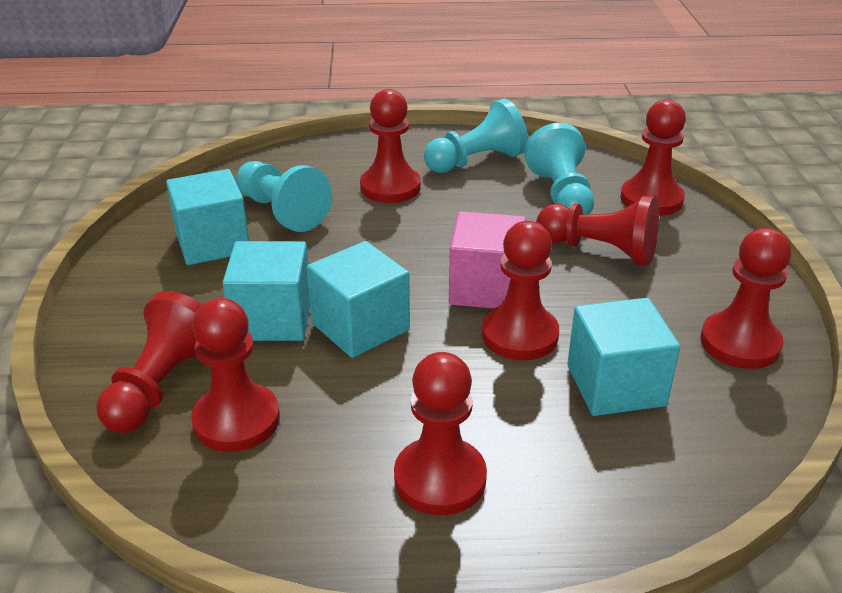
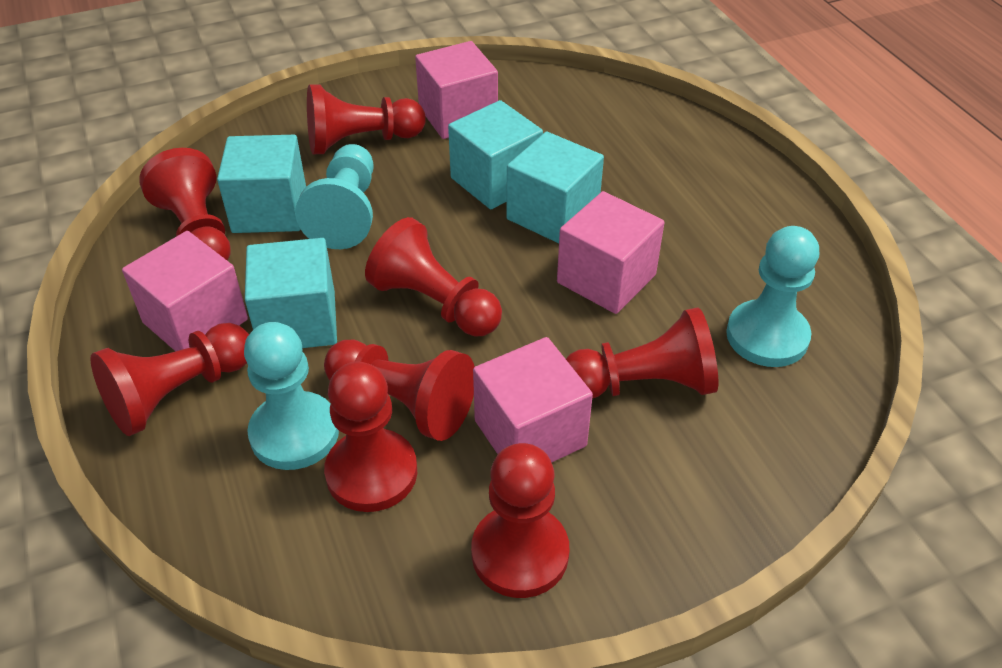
pink cube: 1 -> 4

